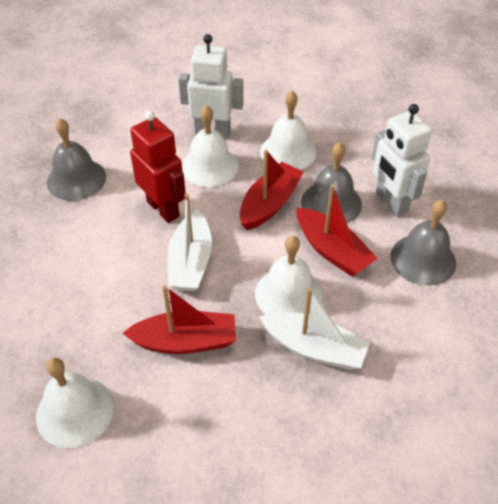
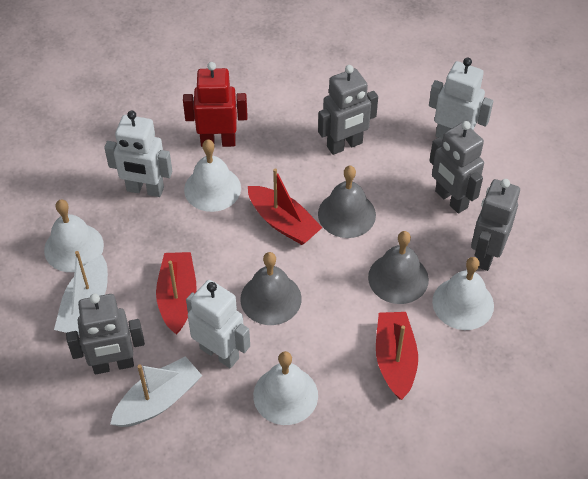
grey robot: 0 -> 4
white robot: 2 -> 3

